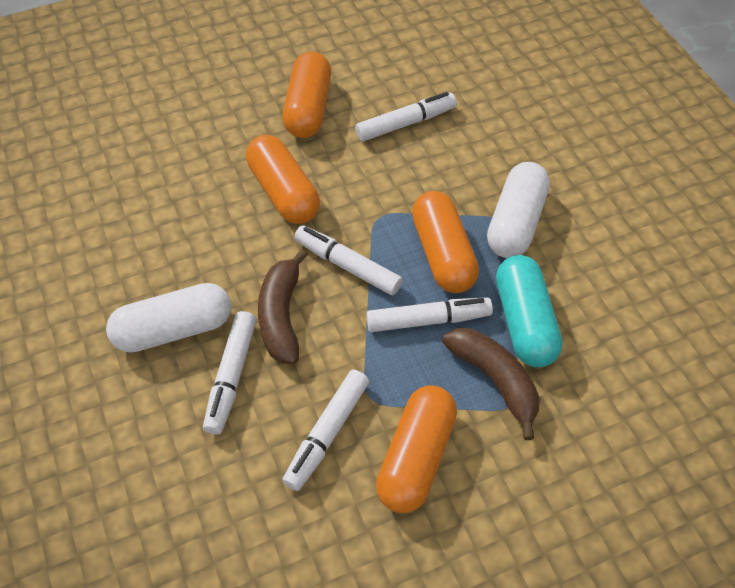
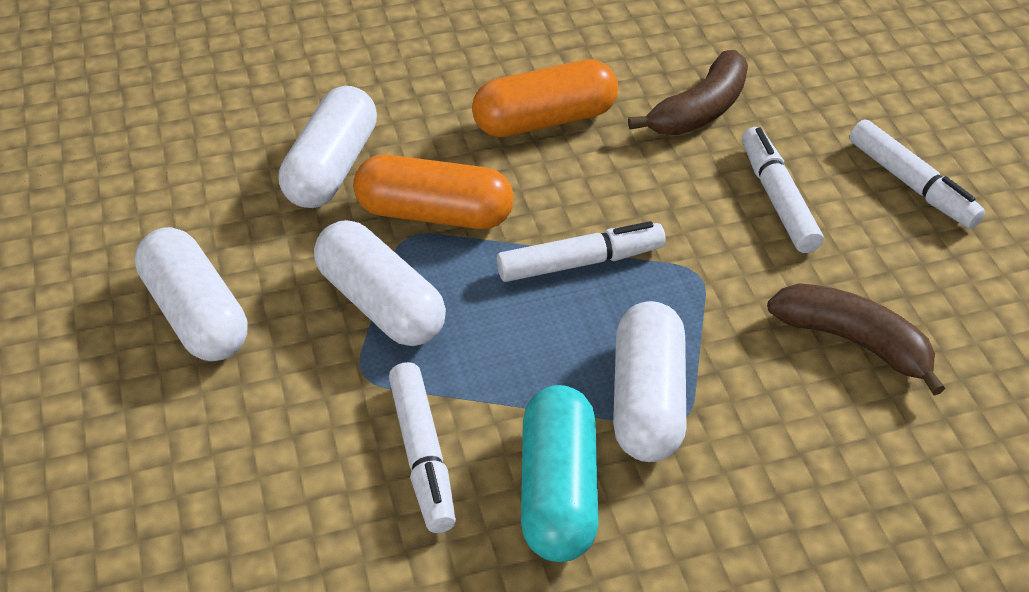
orange capsule: 4 -> 2
white capsule: 2 -> 4
white marker: 5 -> 4

